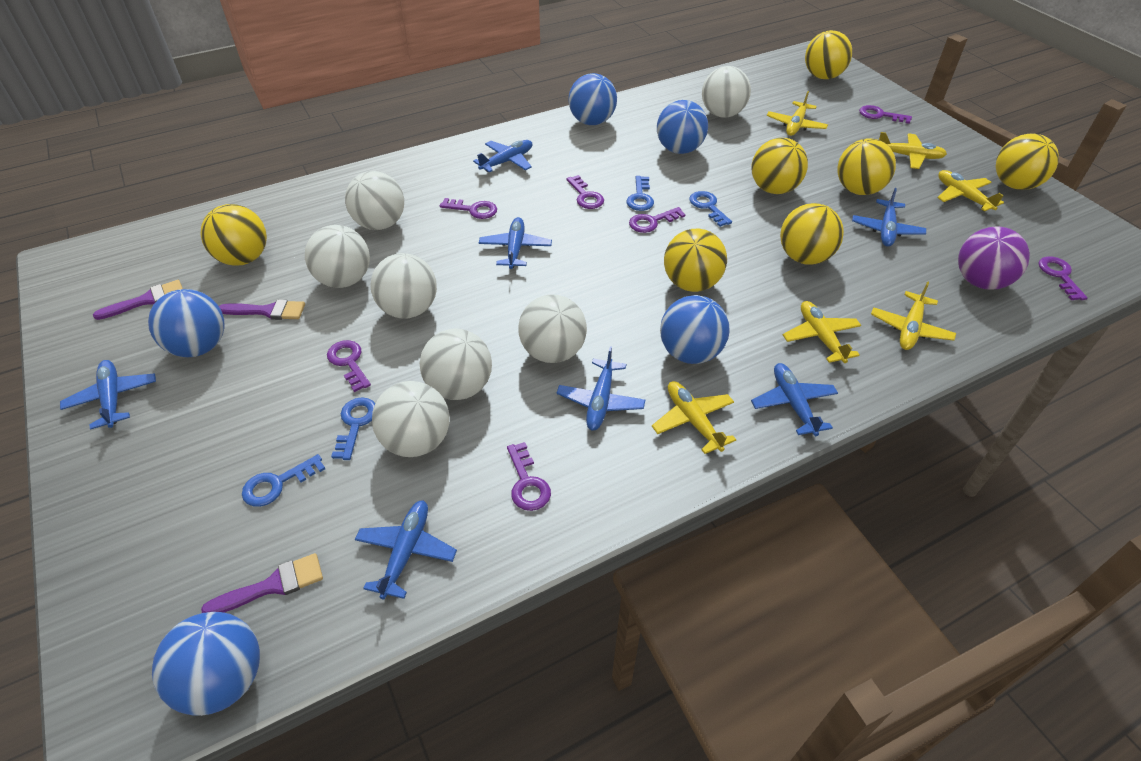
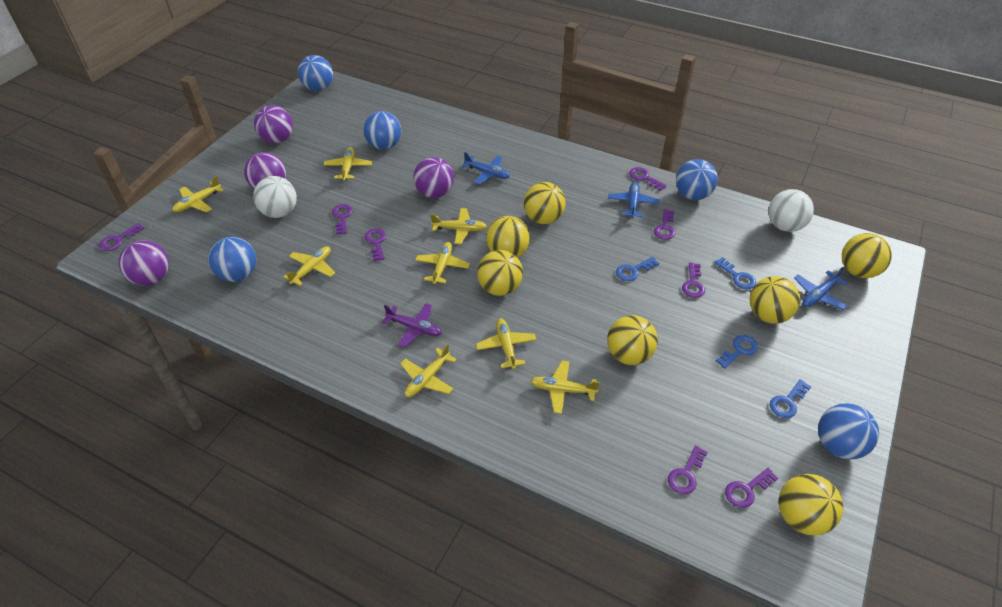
blue plane: 7 -> 3
purple ball: 1 -> 4
purple brush: 3 -> 0
purple key: 7 -> 8
purple plane: 0 -> 1
white ball: 7 -> 2
yellow plane: 6 -> 8

